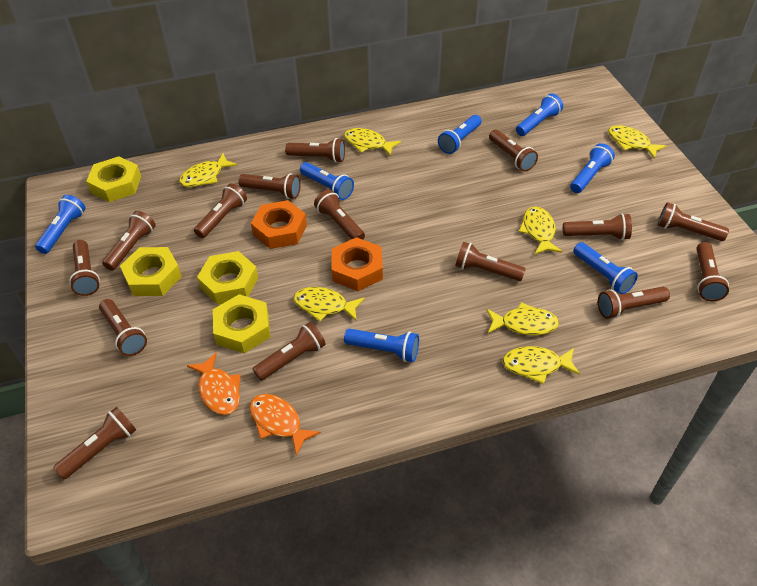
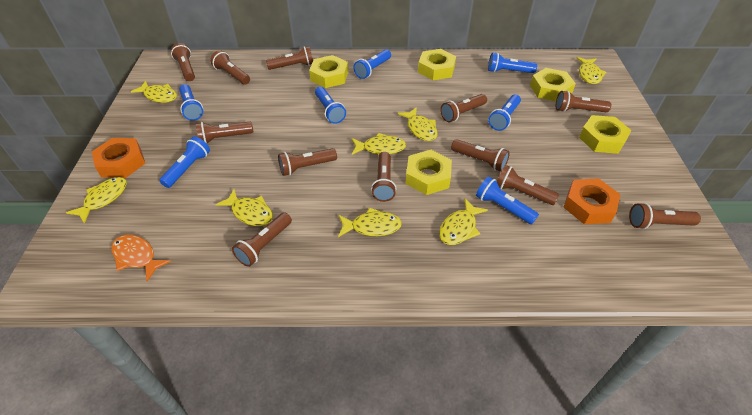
brown flashlight: 15 -> 12
orange fish: 2 -> 1
yellow fish: 7 -> 8
yellow nut: 4 -> 5

